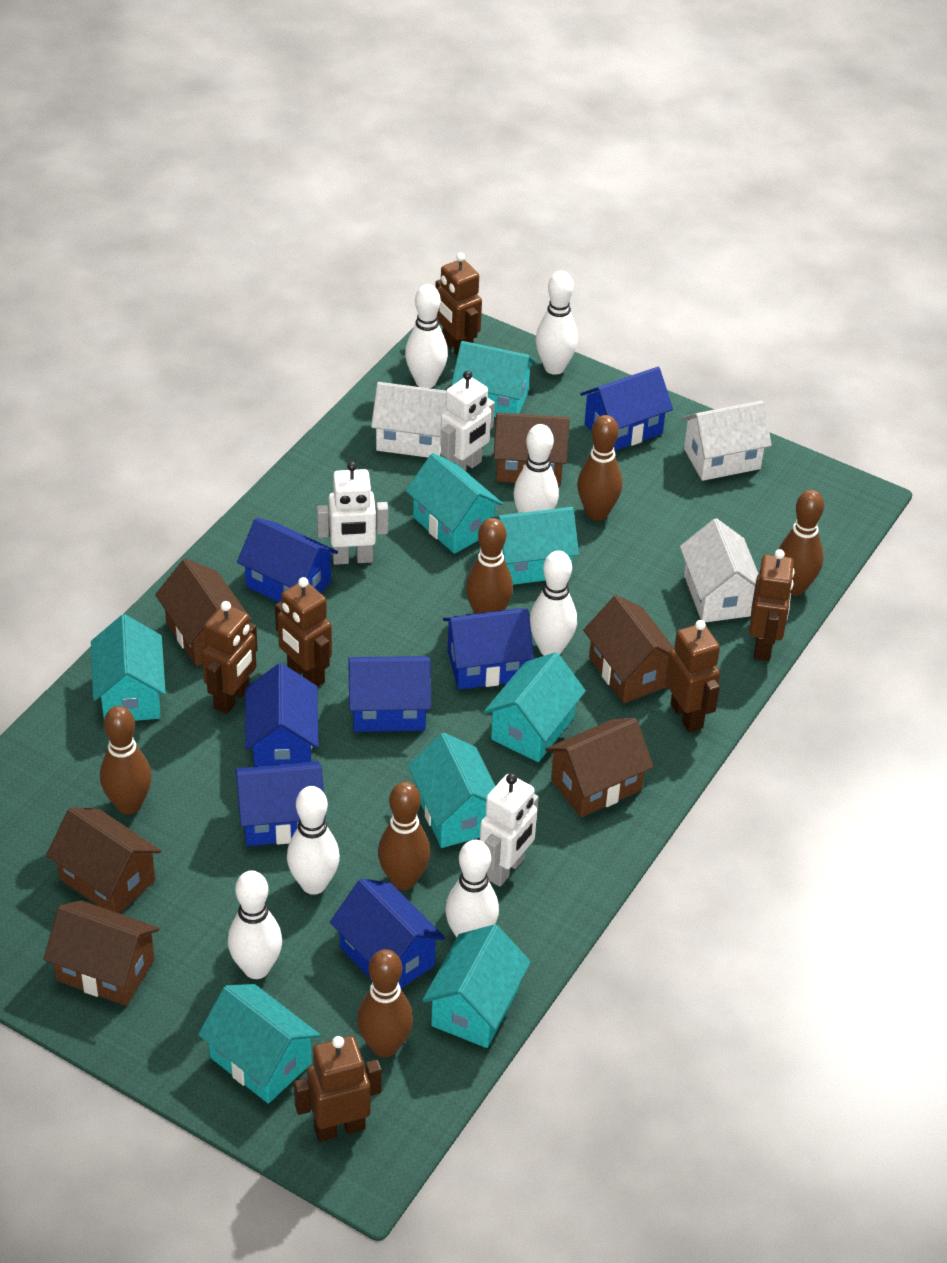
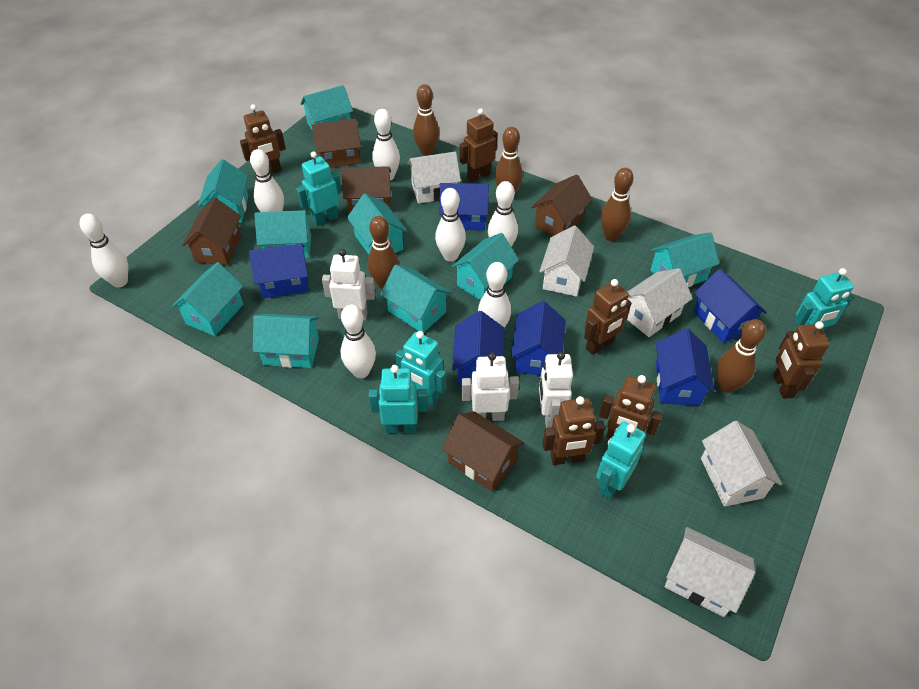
blue house: 7 -> 6
brown bowling pin: 6 -> 5
brown house: 6 -> 5
turquoise house: 8 -> 9
turquoise robot: 0 -> 5
white house: 3 -> 5

